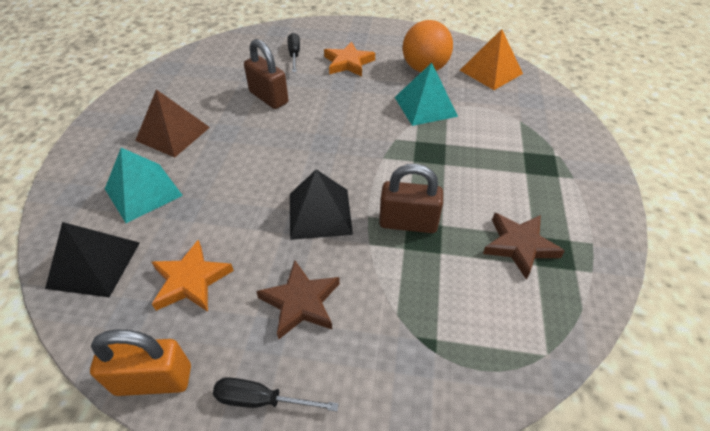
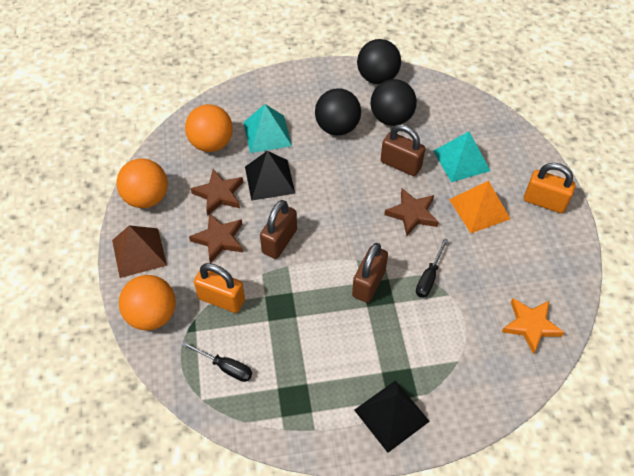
black ball: 0 -> 3
brown padlock: 2 -> 3
brown star: 2 -> 3
orange ball: 1 -> 3
orange padlock: 1 -> 2
orange star: 2 -> 1

